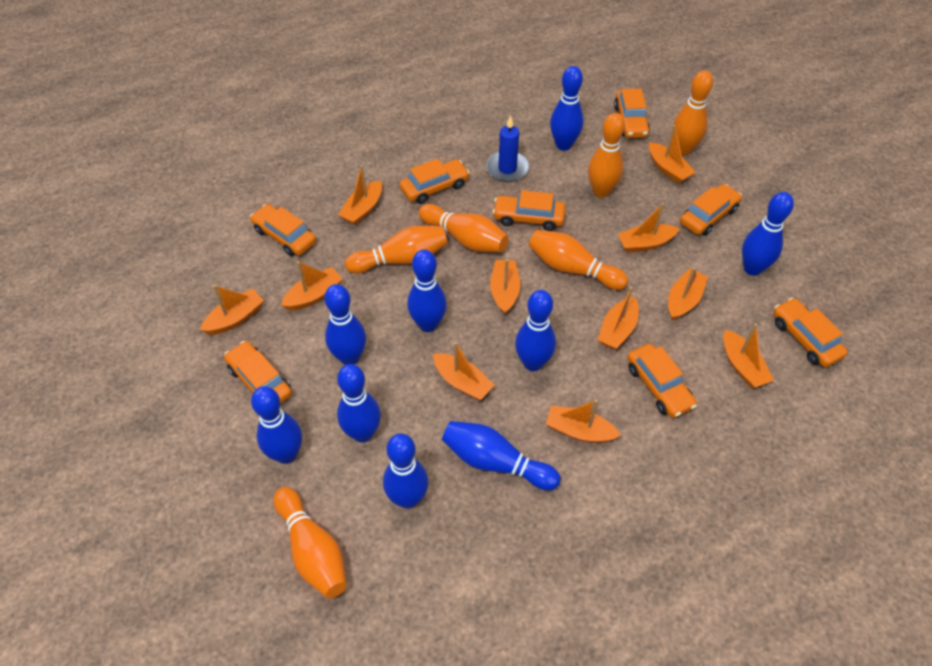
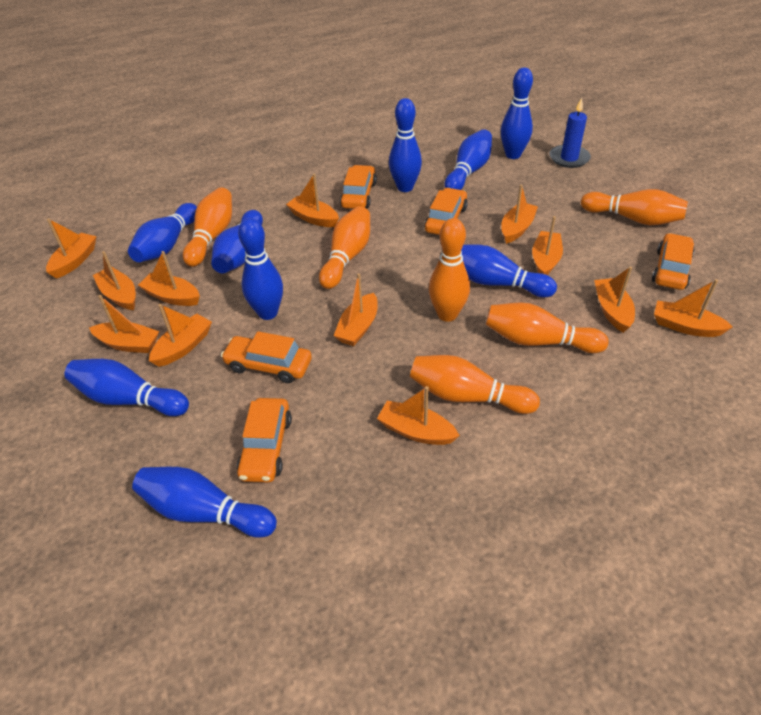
orange boat: 11 -> 12
orange car: 8 -> 5

